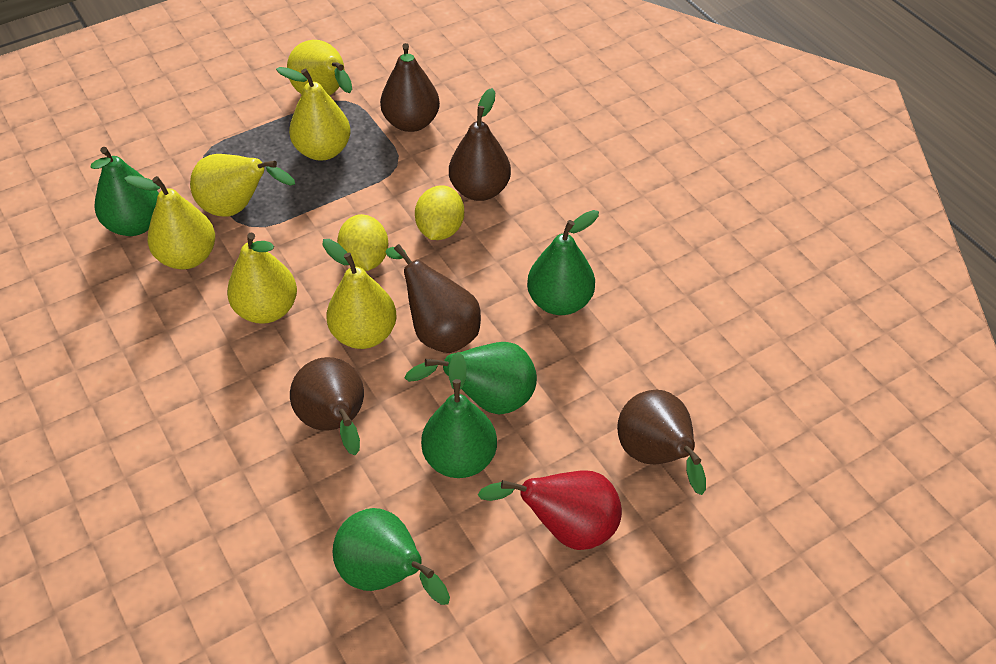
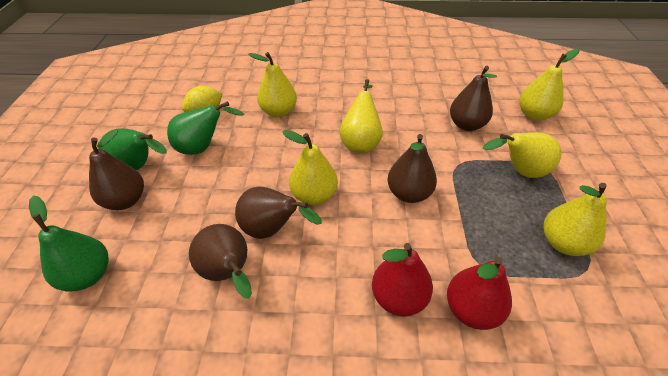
green pear: 5 -> 3
red pear: 1 -> 2
yellow lemon: 2 -> 1

